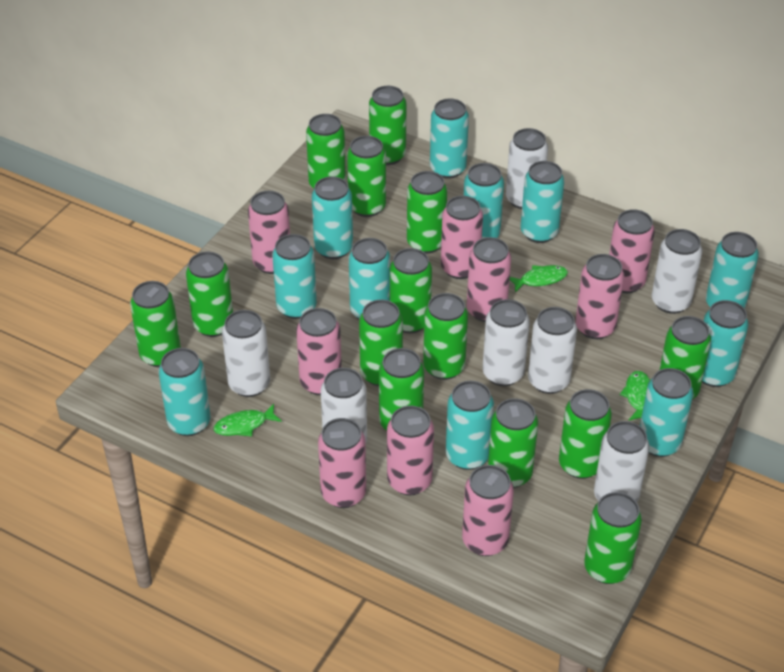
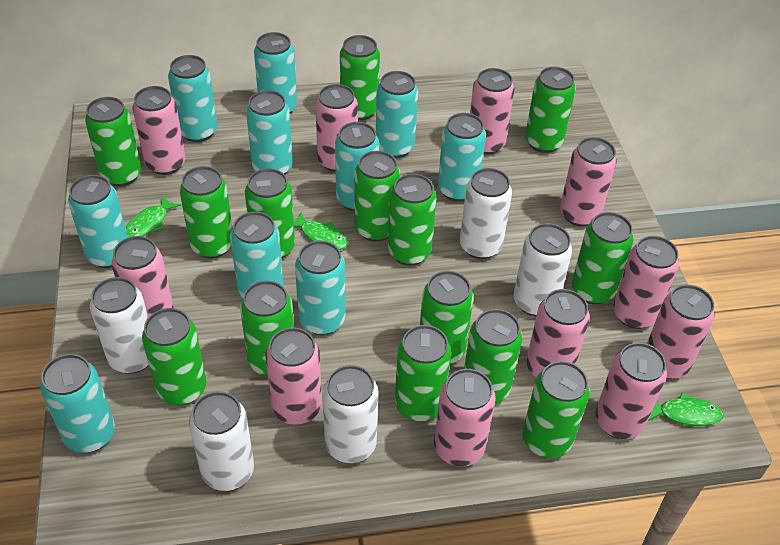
pink can: 9 -> 11
turquoise can: 11 -> 10
white can: 7 -> 5

